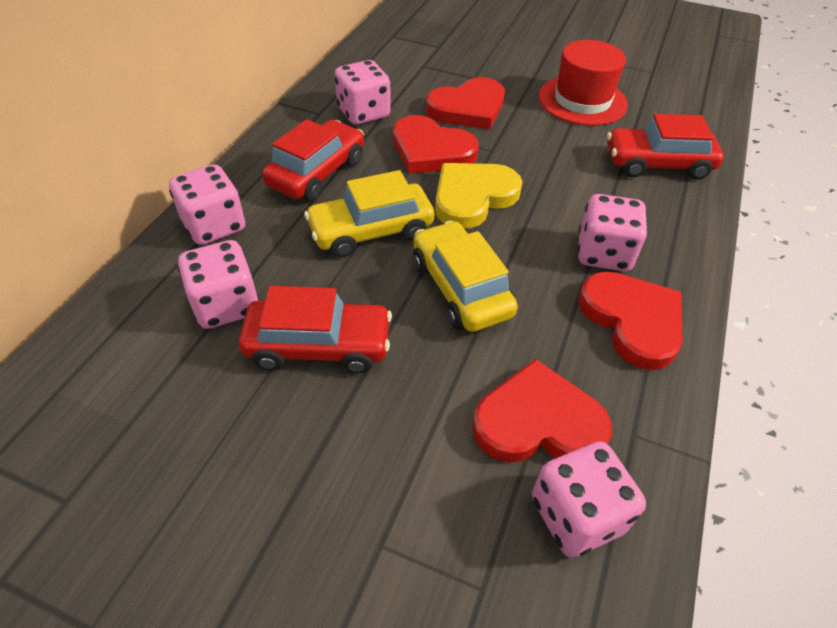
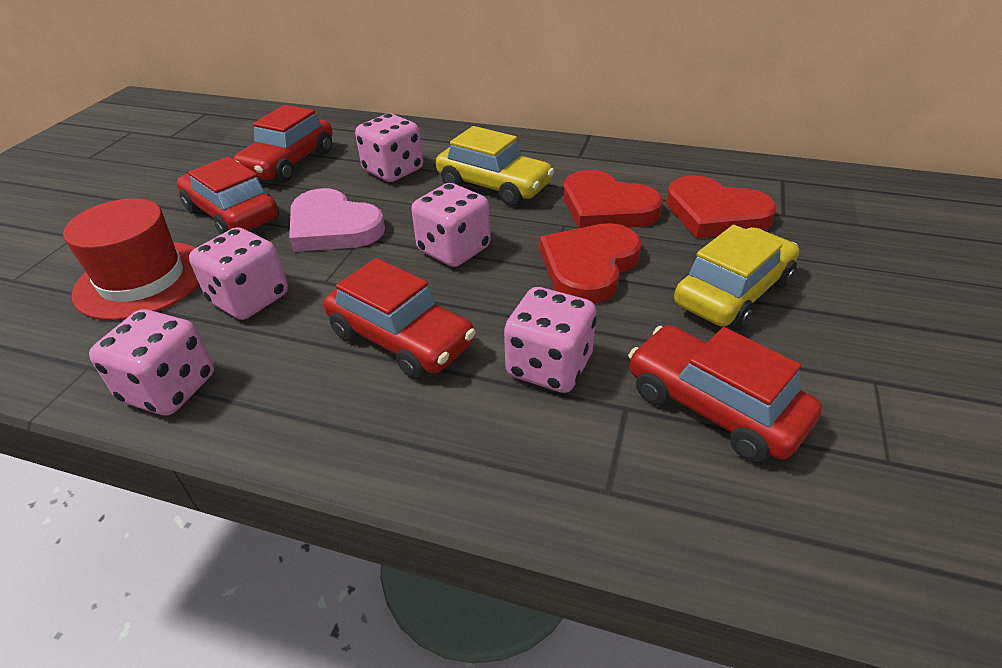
pink heart: 0 -> 1
red car: 3 -> 4
red heart: 4 -> 3
yellow heart: 1 -> 0

